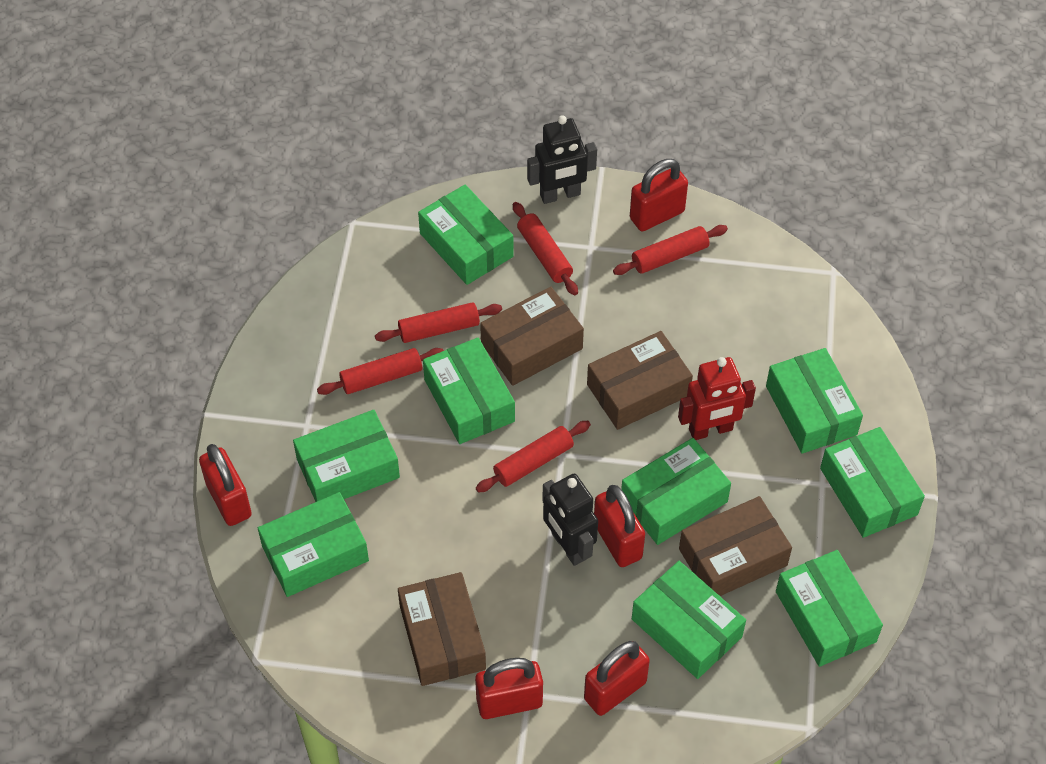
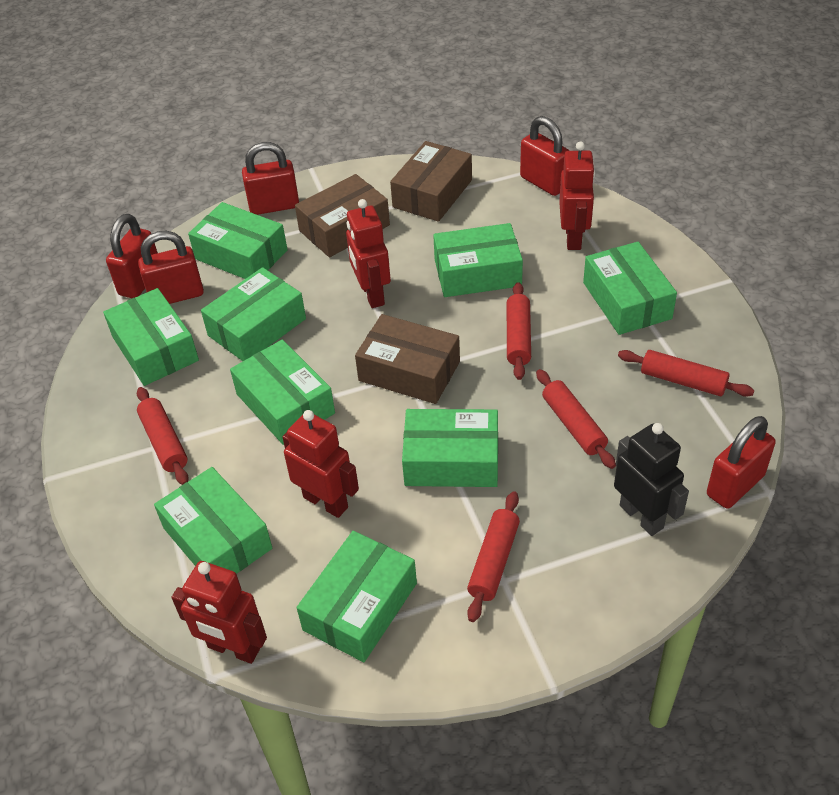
black robot: 2 -> 1
brown box: 4 -> 3
red robot: 1 -> 4

